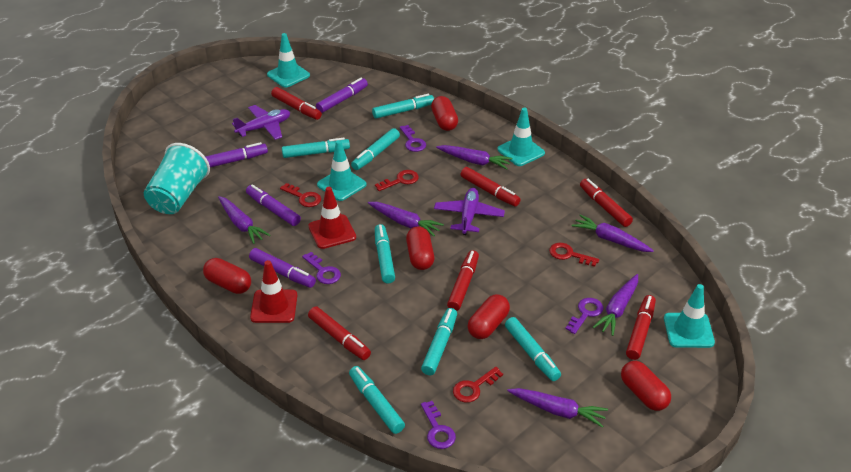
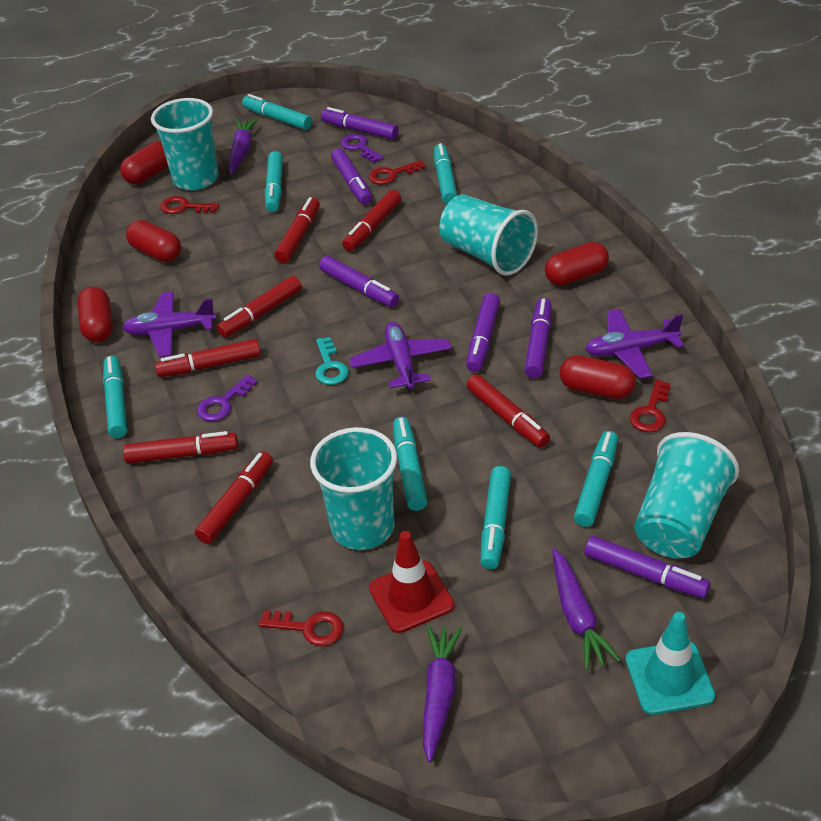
purple carrot: 6 -> 3
purple key: 4 -> 2
purple marker: 4 -> 6
purple plane: 2 -> 3
red marker: 6 -> 7
red traffic cone: 2 -> 1
turquoise cup: 1 -> 4
turquoise key: 0 -> 1
turquoise traffic cone: 4 -> 1

